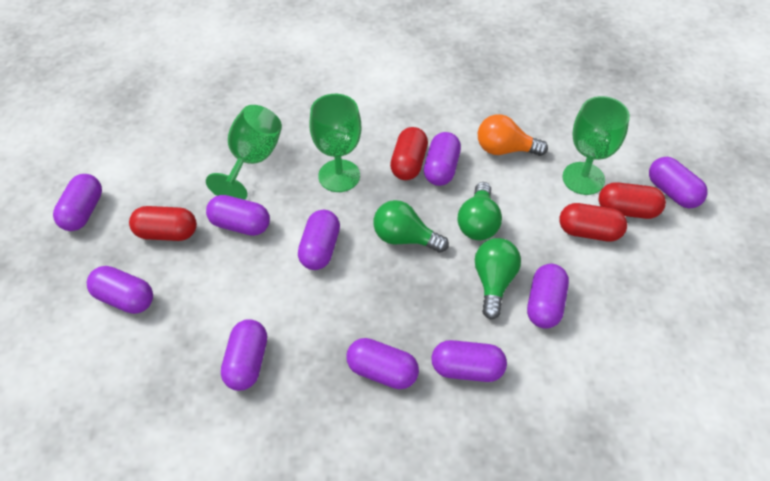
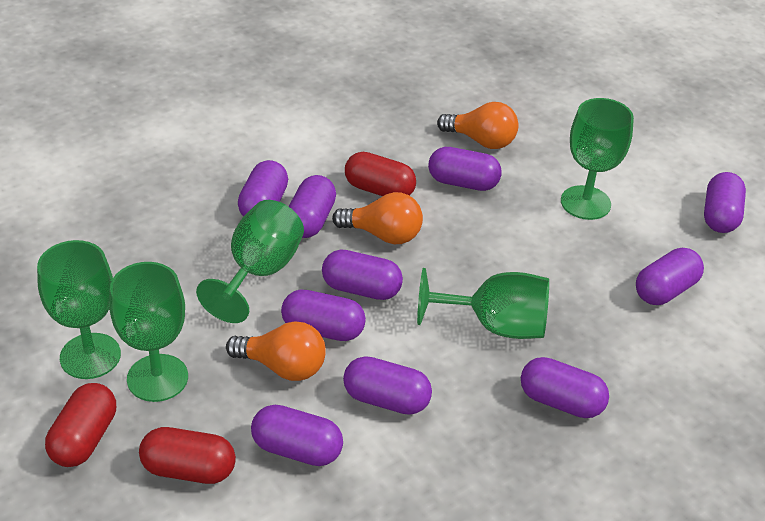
green goblet: 3 -> 5
green light bulb: 3 -> 0
orange light bulb: 1 -> 3
red capsule: 4 -> 3

